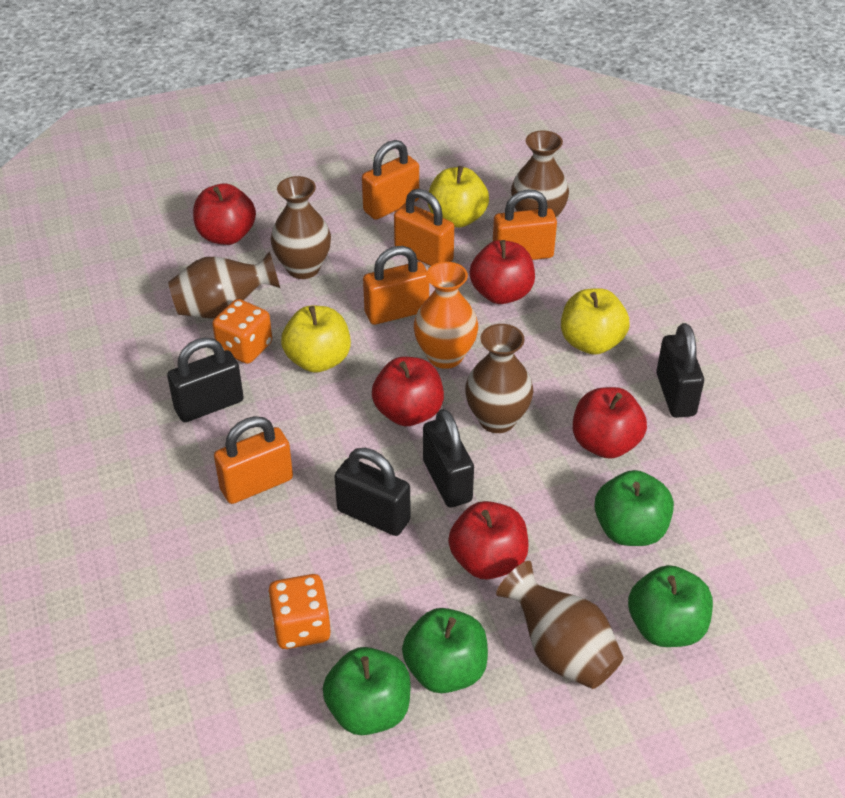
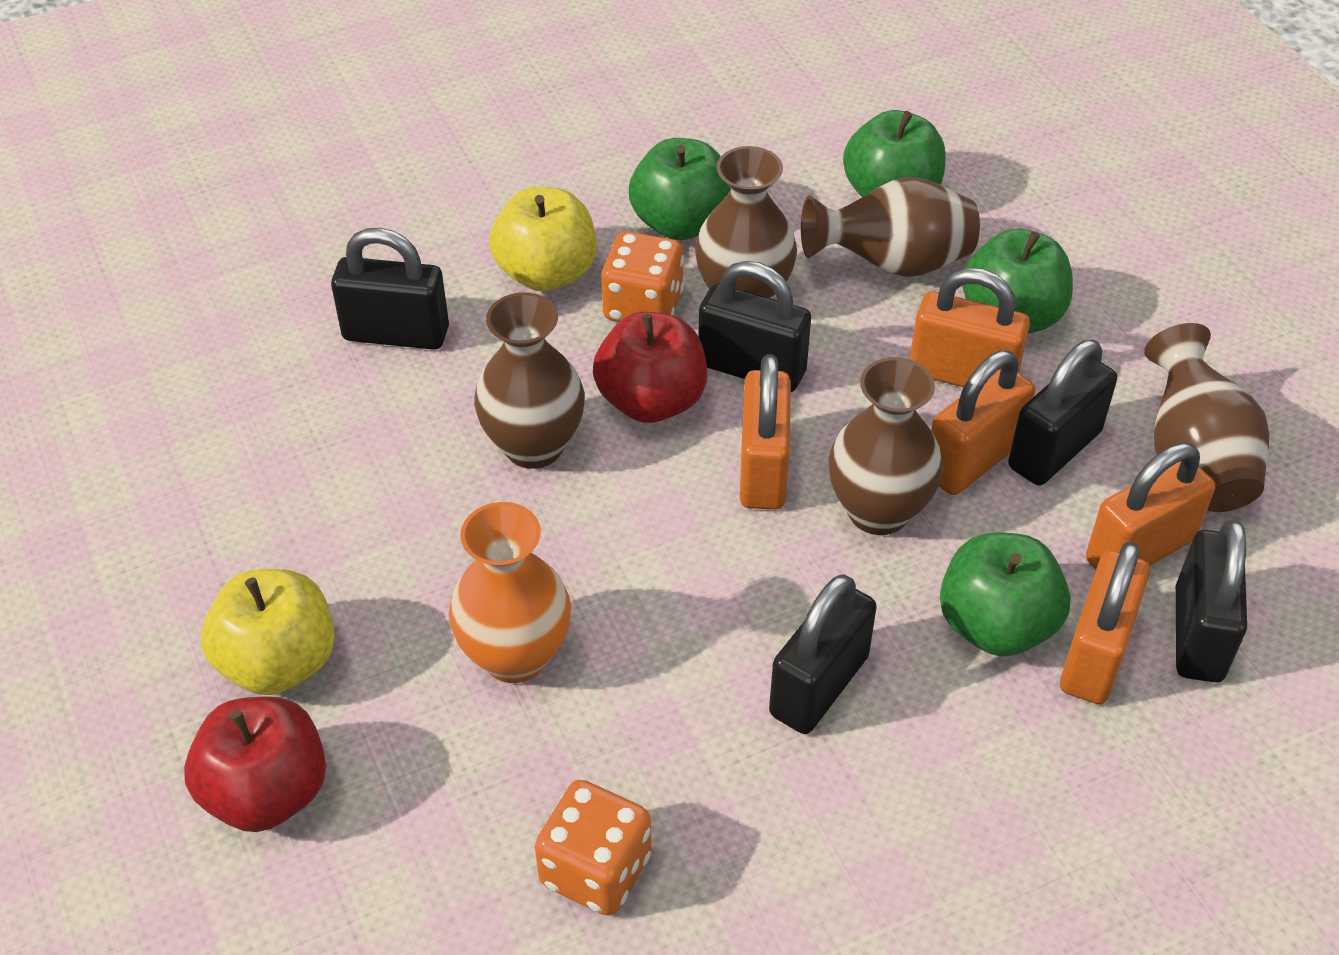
black padlock: 4 -> 5
red apple: 5 -> 2
yellow apple: 3 -> 2

